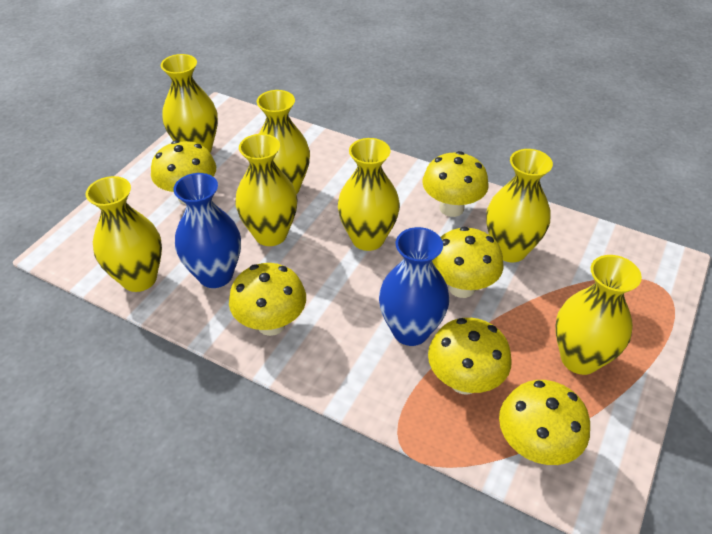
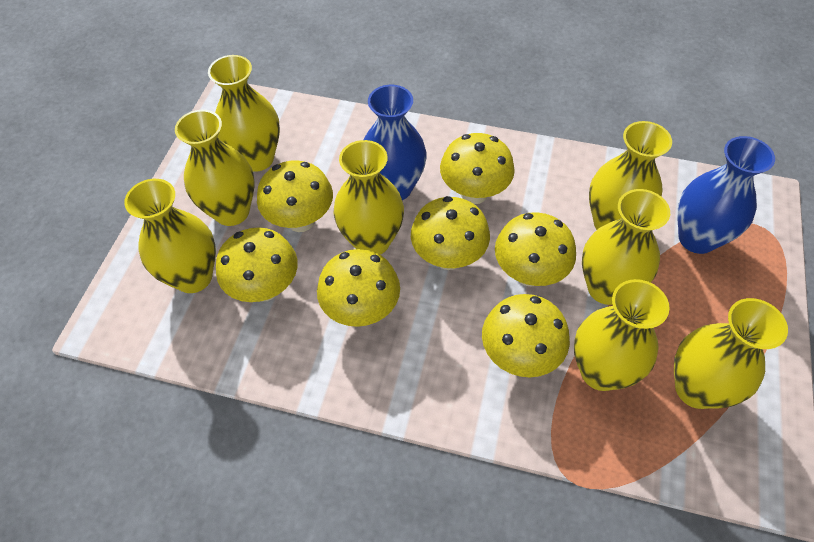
yellow mushroom: 6 -> 7
yellow vase: 7 -> 8

